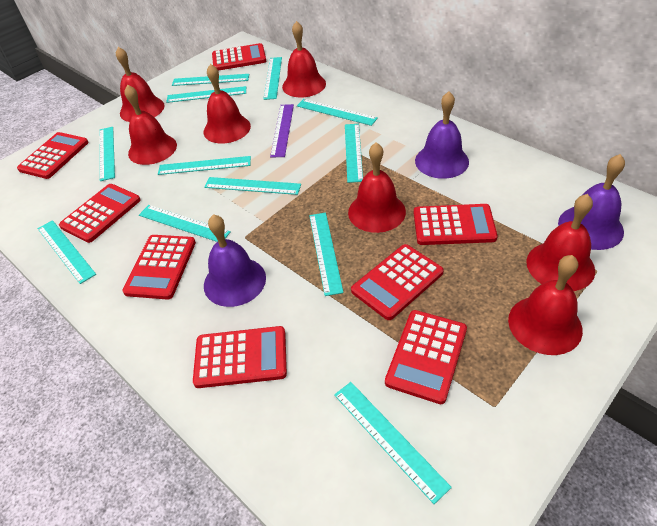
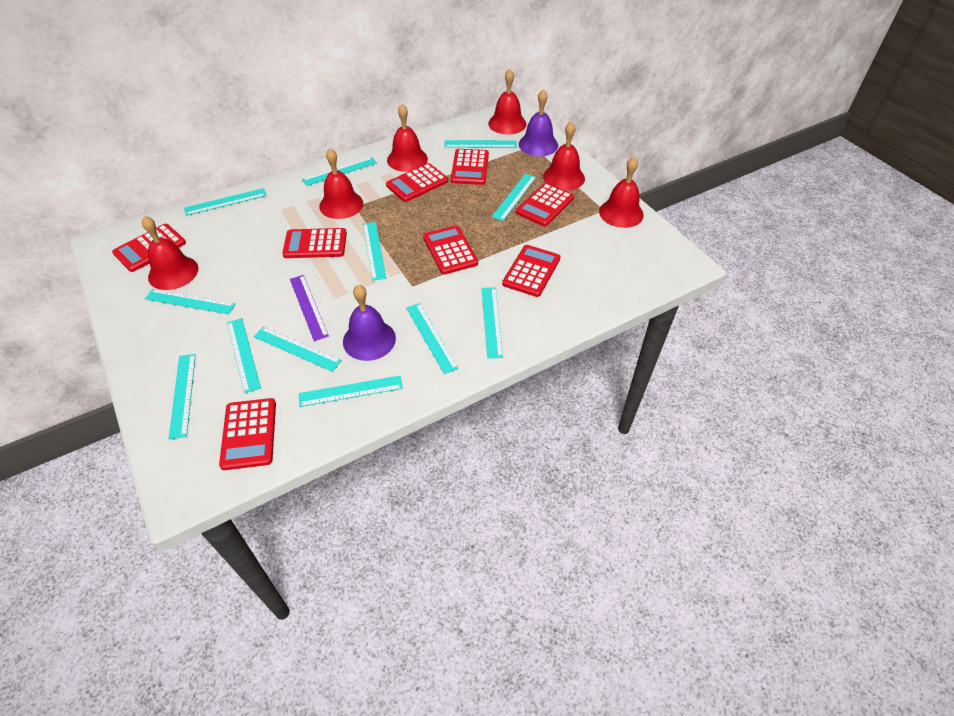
purple bell: 3 -> 2
red bell: 7 -> 6

